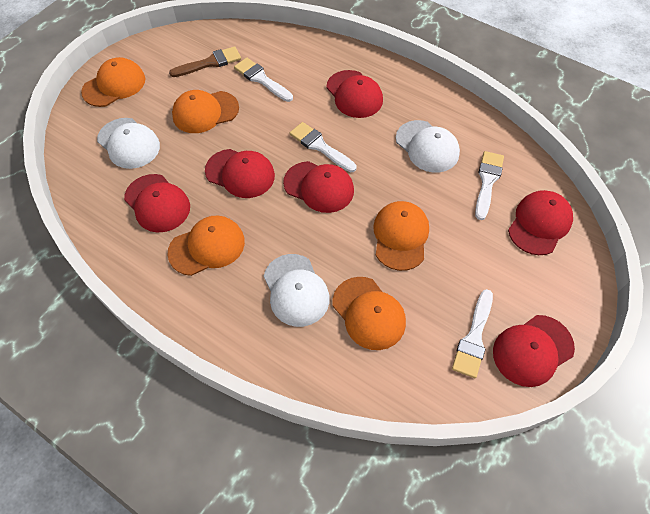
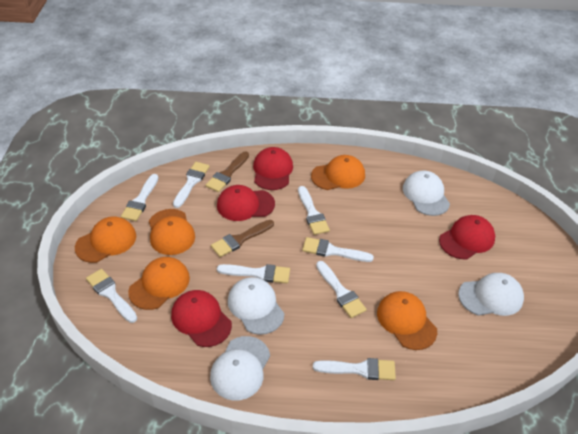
brown brush: 1 -> 2
red cap: 6 -> 4
white brush: 4 -> 8
white cap: 3 -> 4

